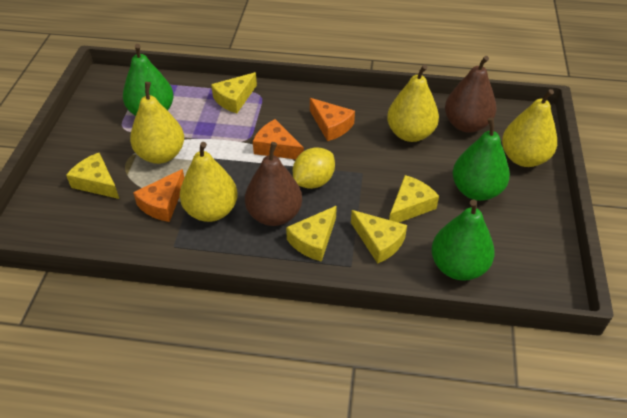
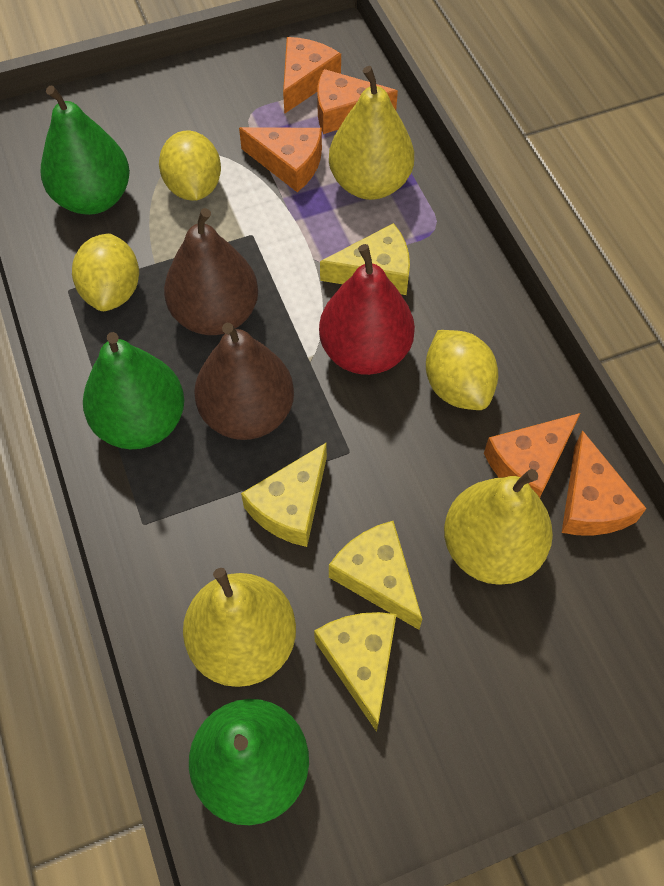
orange cheese: 3 -> 5
red pear: 0 -> 1
yellow cheese: 5 -> 4
yellow lemon: 1 -> 3
yellow pear: 4 -> 3

